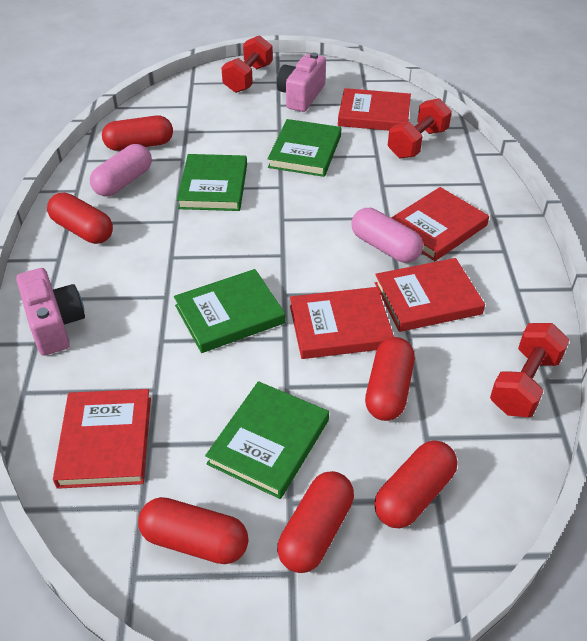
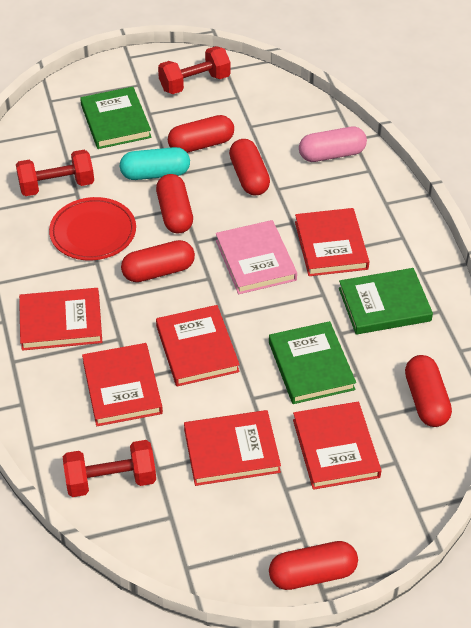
green book: 4 -> 3
pink book: 0 -> 1
pink camera: 2 -> 0
pink capsule: 2 -> 1
red book: 5 -> 6
red plate: 0 -> 1
turquoise capsule: 0 -> 1

